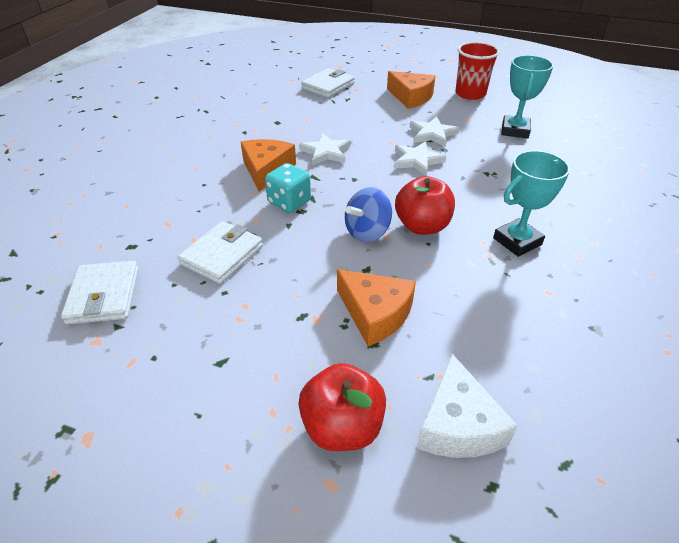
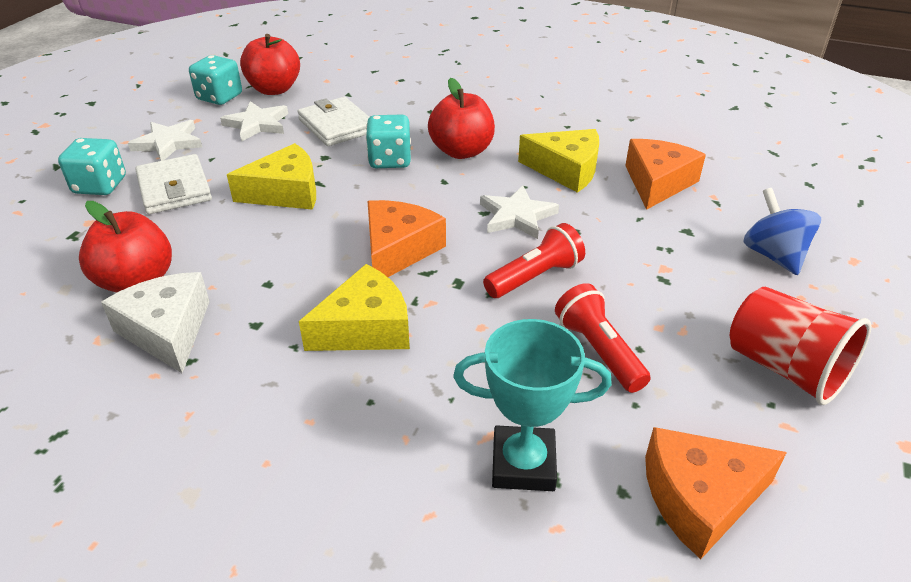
red apple: 2 -> 3
red flashlight: 0 -> 2
turquoise dice: 1 -> 3
turquoise trophy: 2 -> 1
white wallet: 3 -> 2
yellow cheese: 0 -> 3

